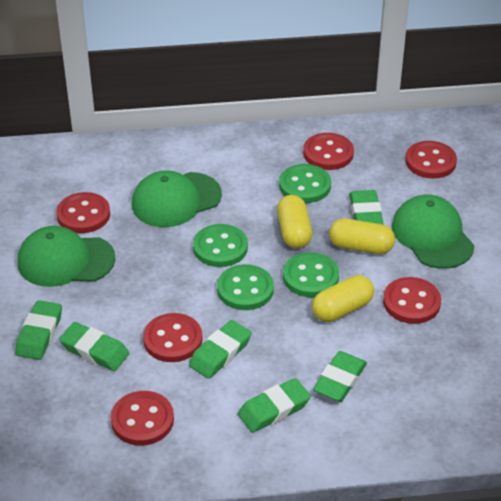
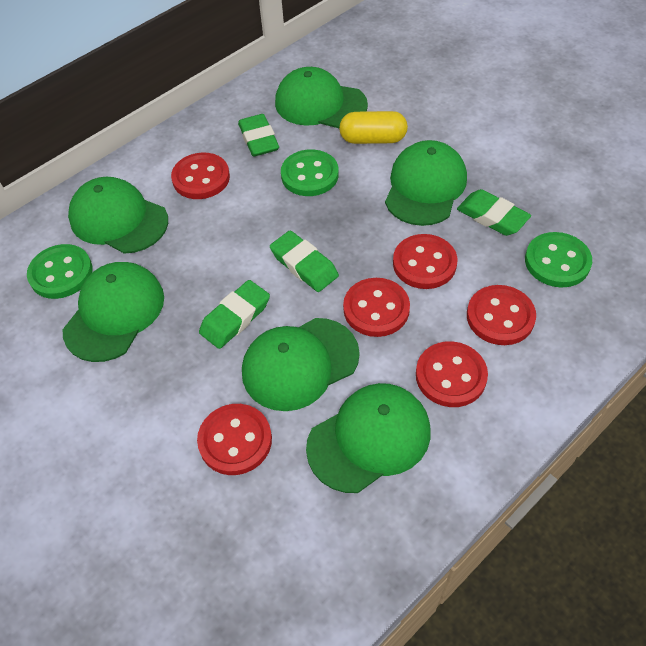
green button: 4 -> 3
green cap: 3 -> 6
green eraser: 6 -> 4
yellow capsule: 3 -> 1

